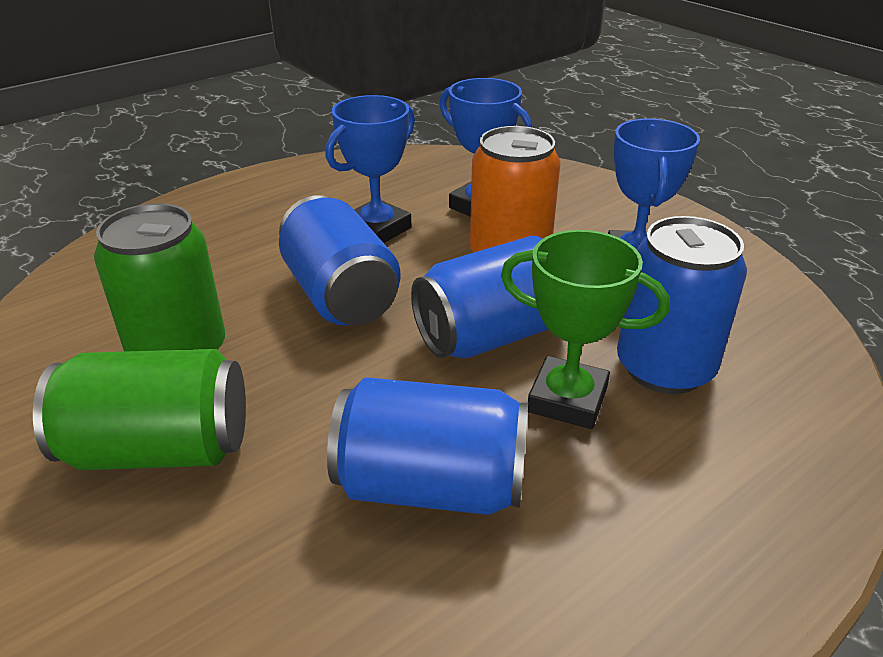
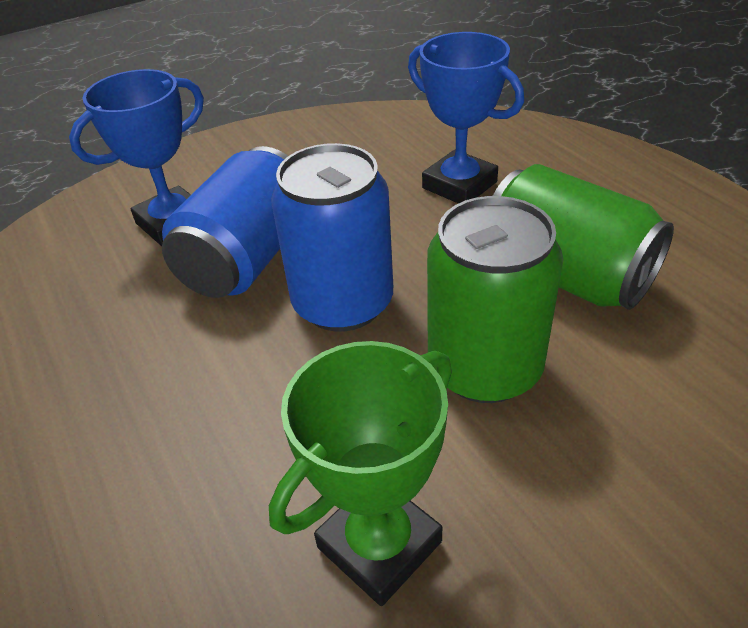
blue can: 4 -> 2
blue trophy: 3 -> 2
orange can: 1 -> 0

